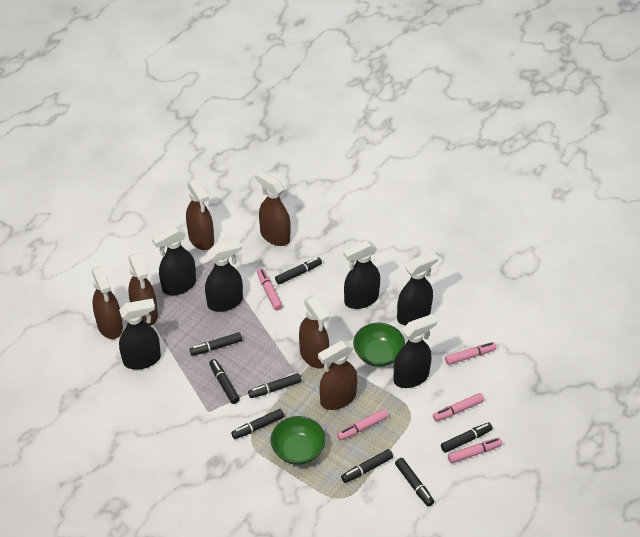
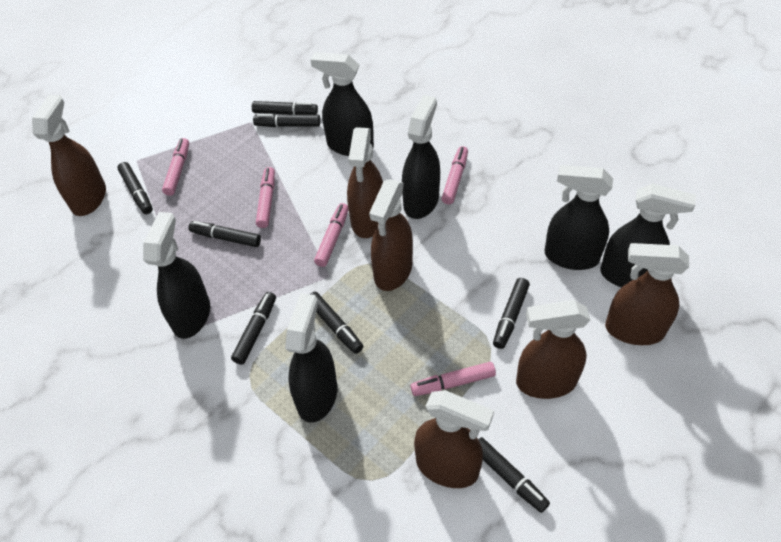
green bowl: 2 -> 0

